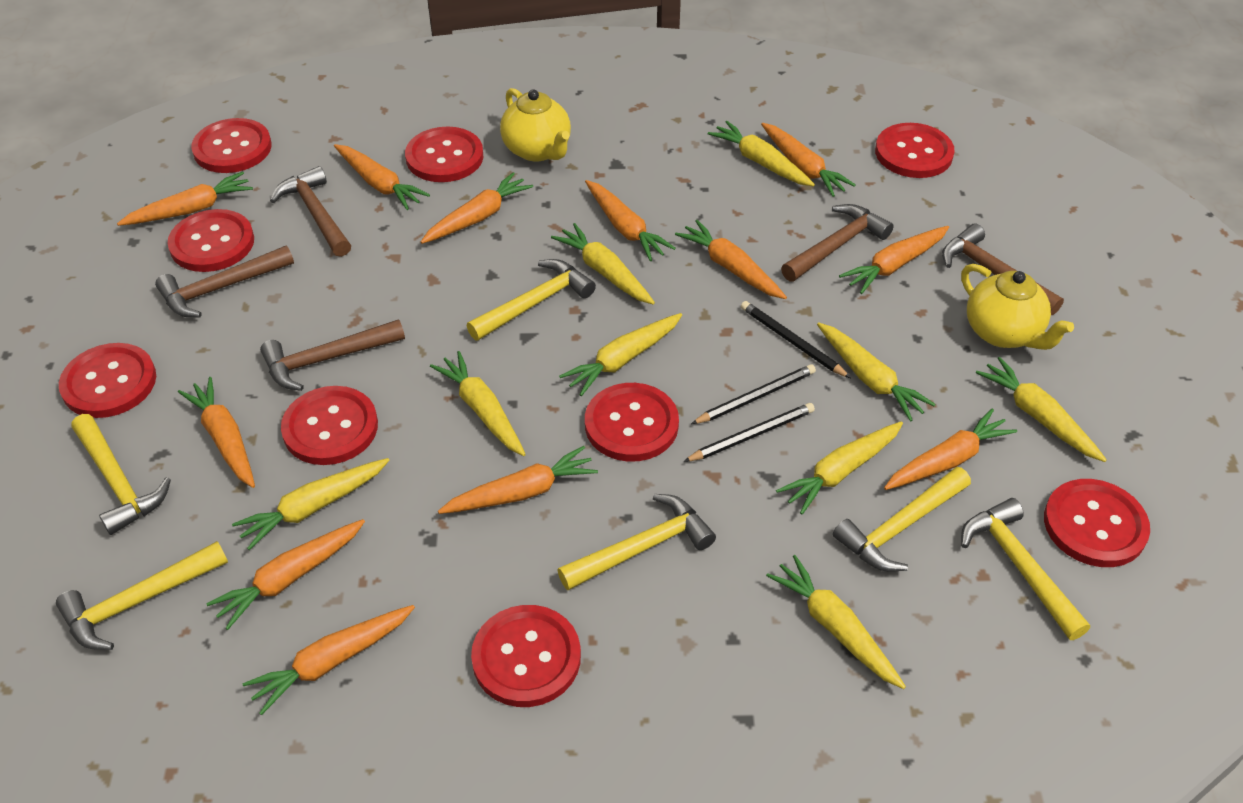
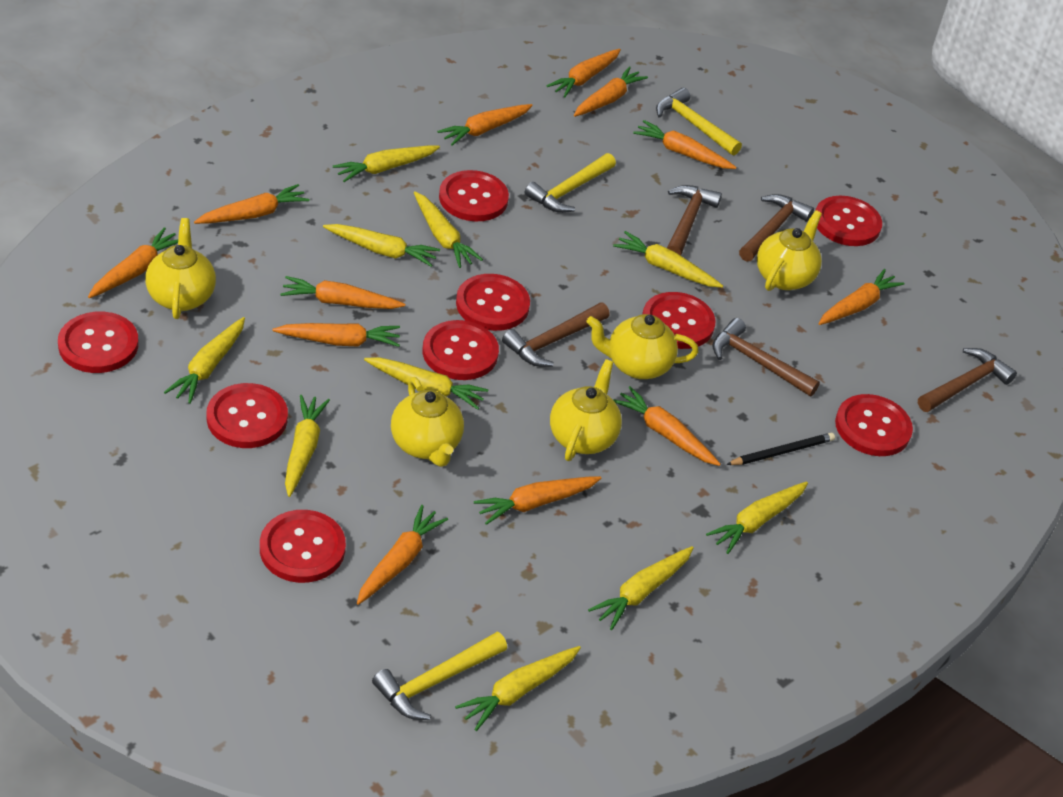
black pencil: 3 -> 1
yellow carrot: 9 -> 10
yellow hammer: 6 -> 3
yellow teapot: 2 -> 5

